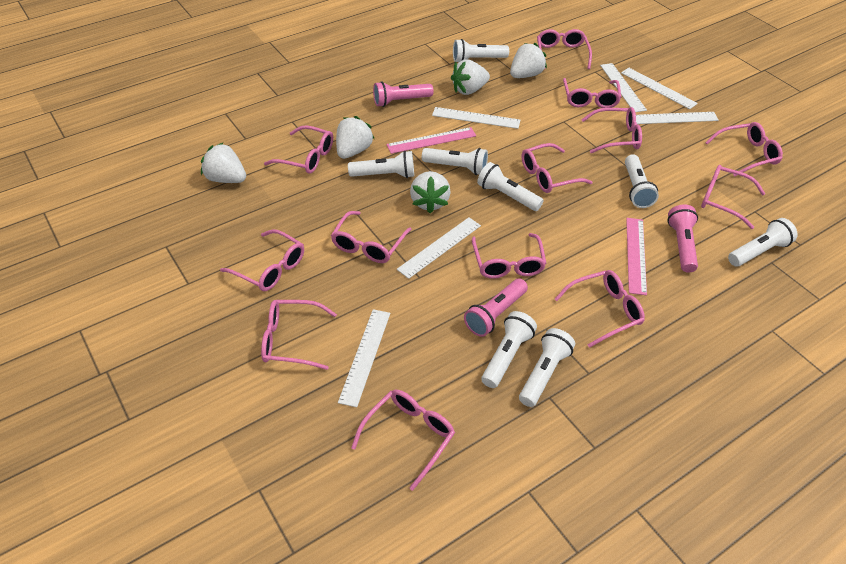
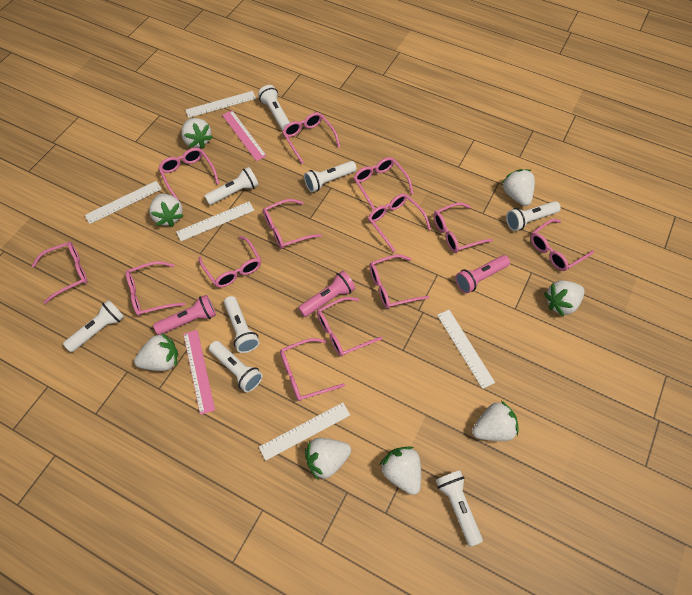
white ruler: 6 -> 5
white strawberry: 5 -> 8

